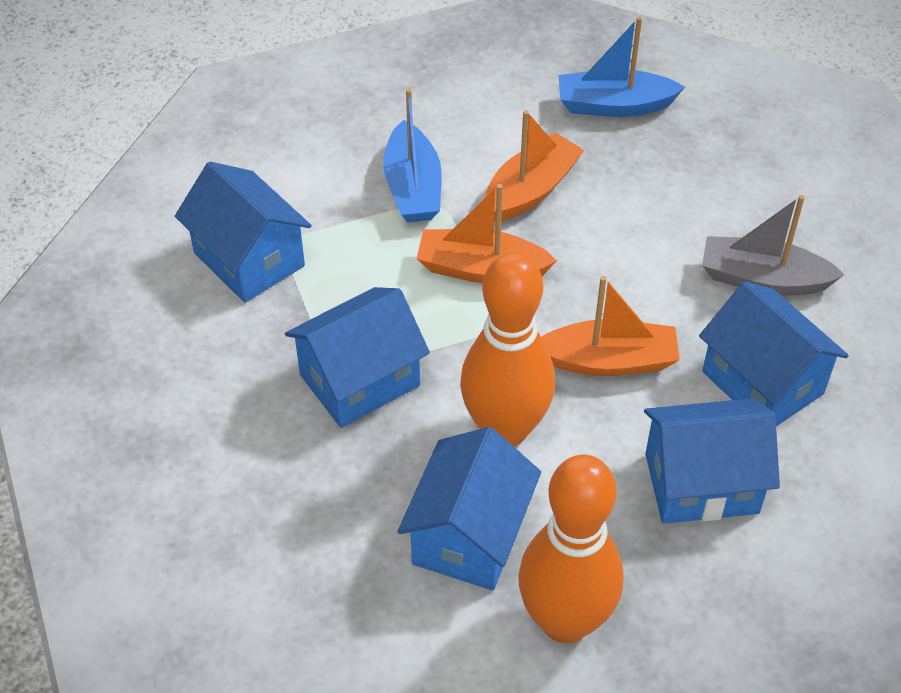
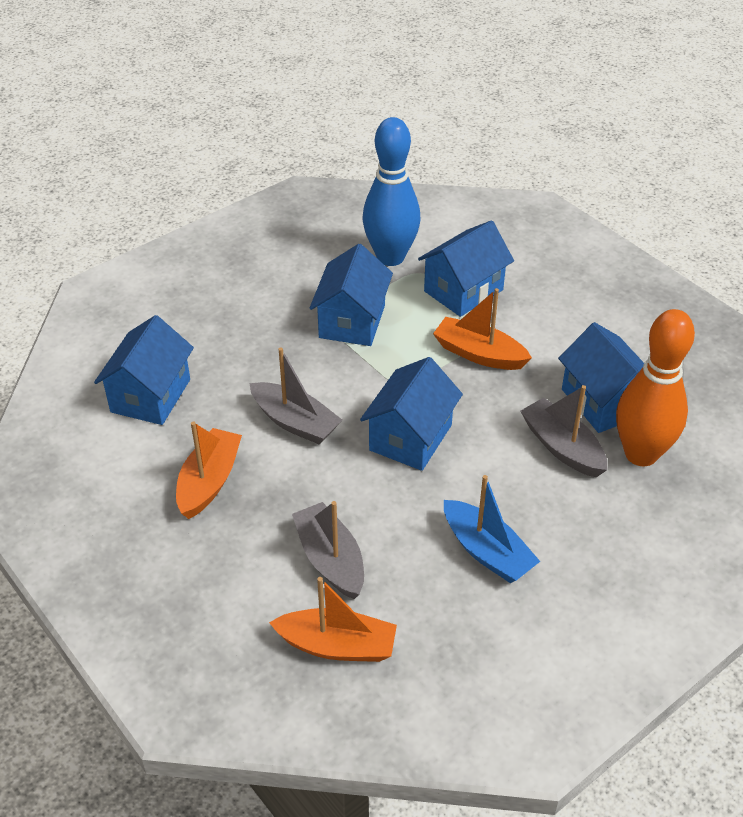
blue boat: 2 -> 1
blue bowling pin: 0 -> 1
grey boat: 1 -> 3
orange bowling pin: 2 -> 1

